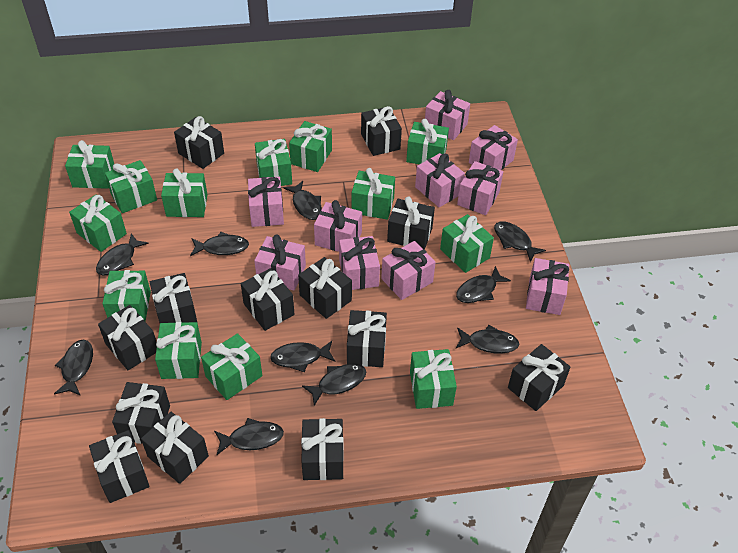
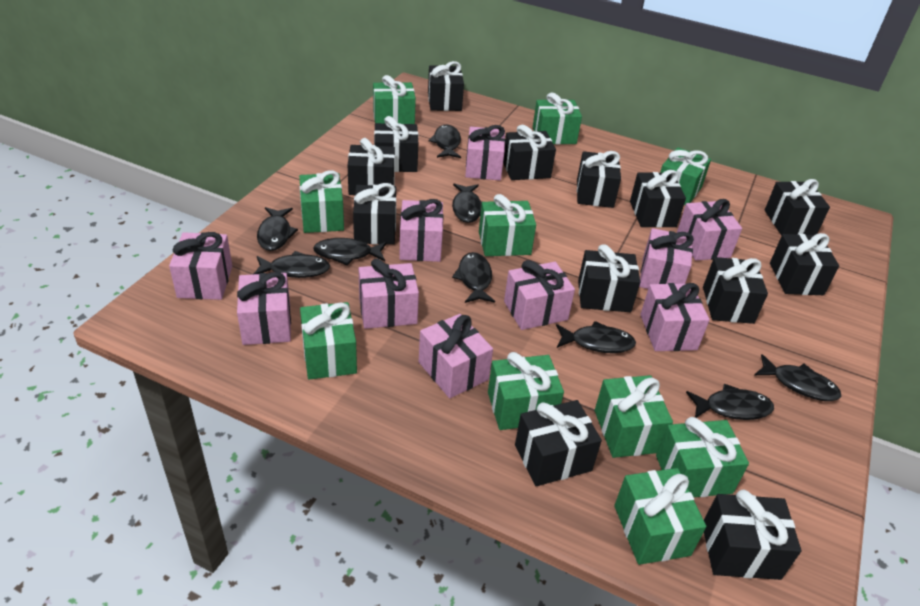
black fish: 10 -> 9
green gift: 13 -> 10

